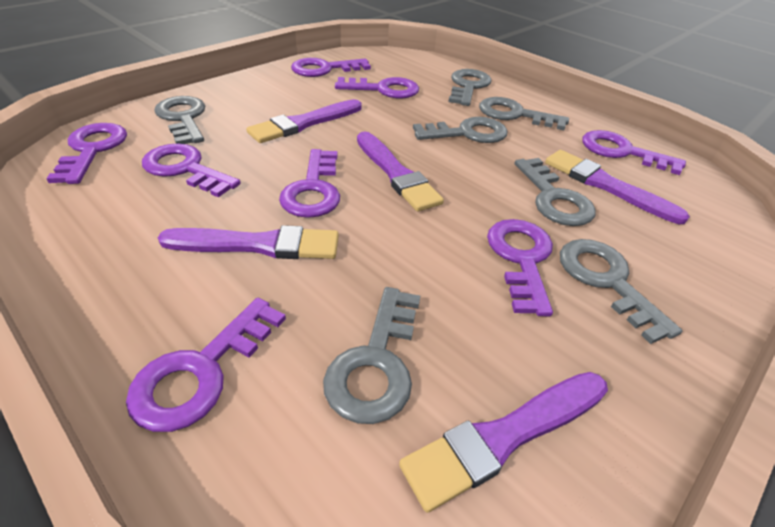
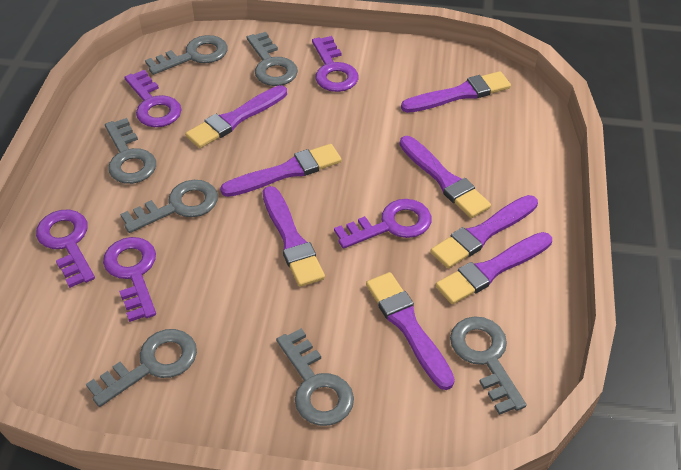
purple brush: 5 -> 8
purple key: 8 -> 5

